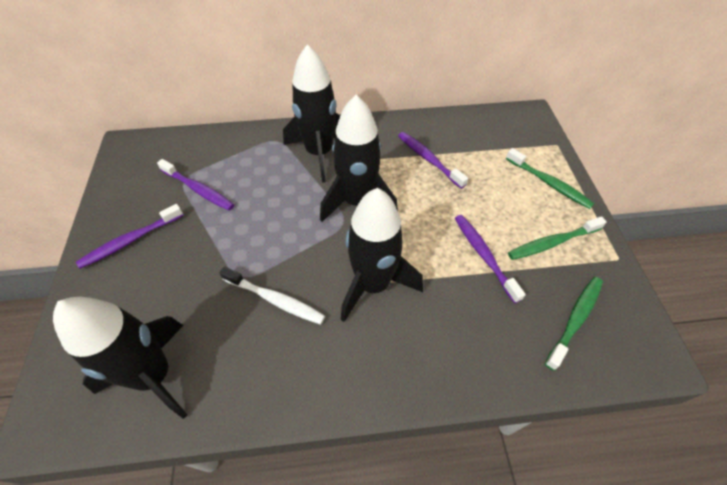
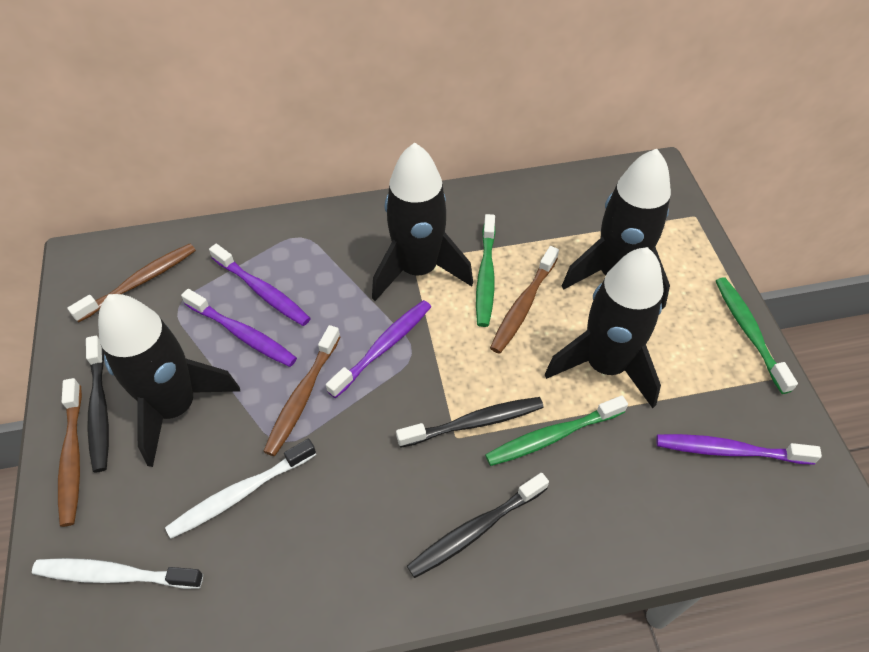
black toothbrush: 0 -> 3
brown toothbrush: 0 -> 4
white toothbrush: 1 -> 2

